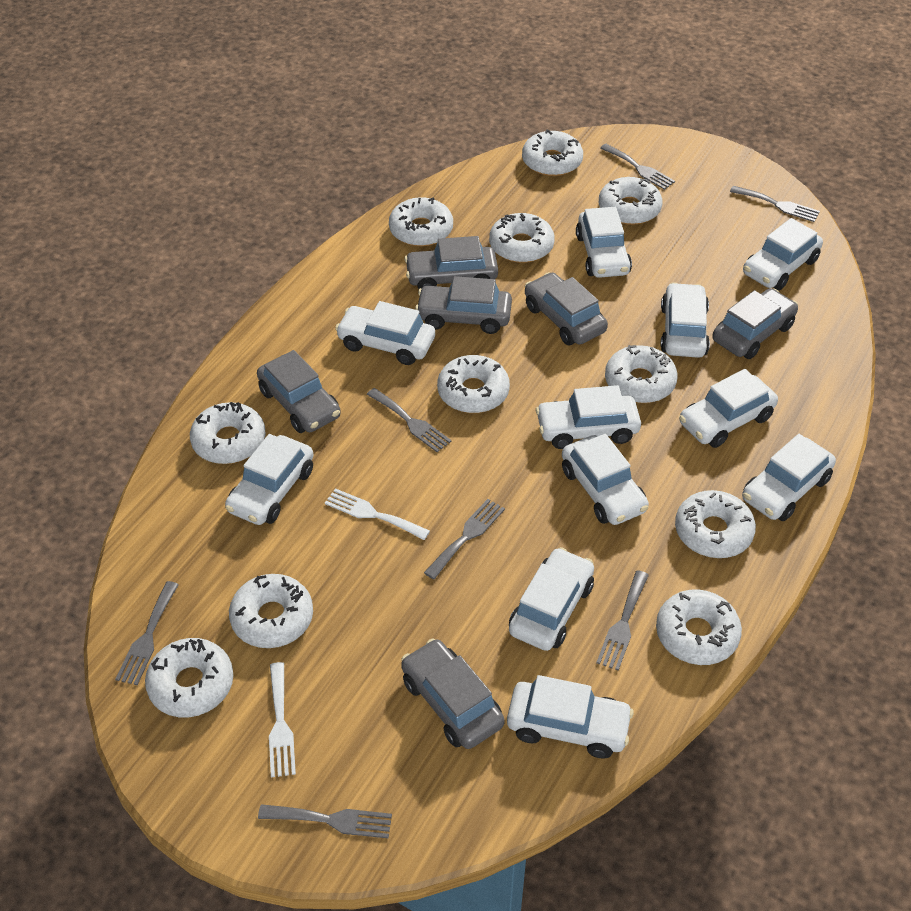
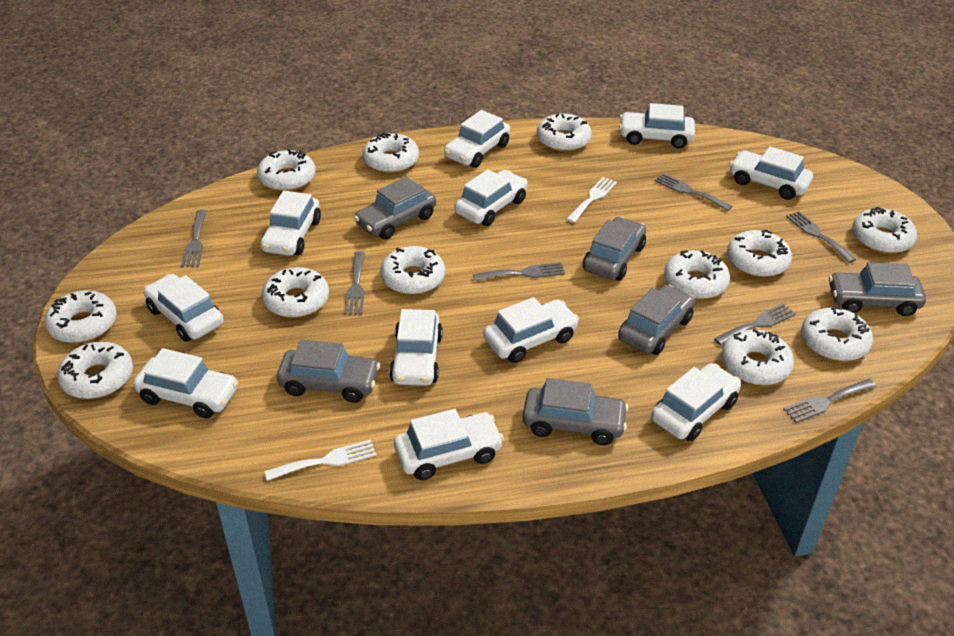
white donut: 11 -> 12

